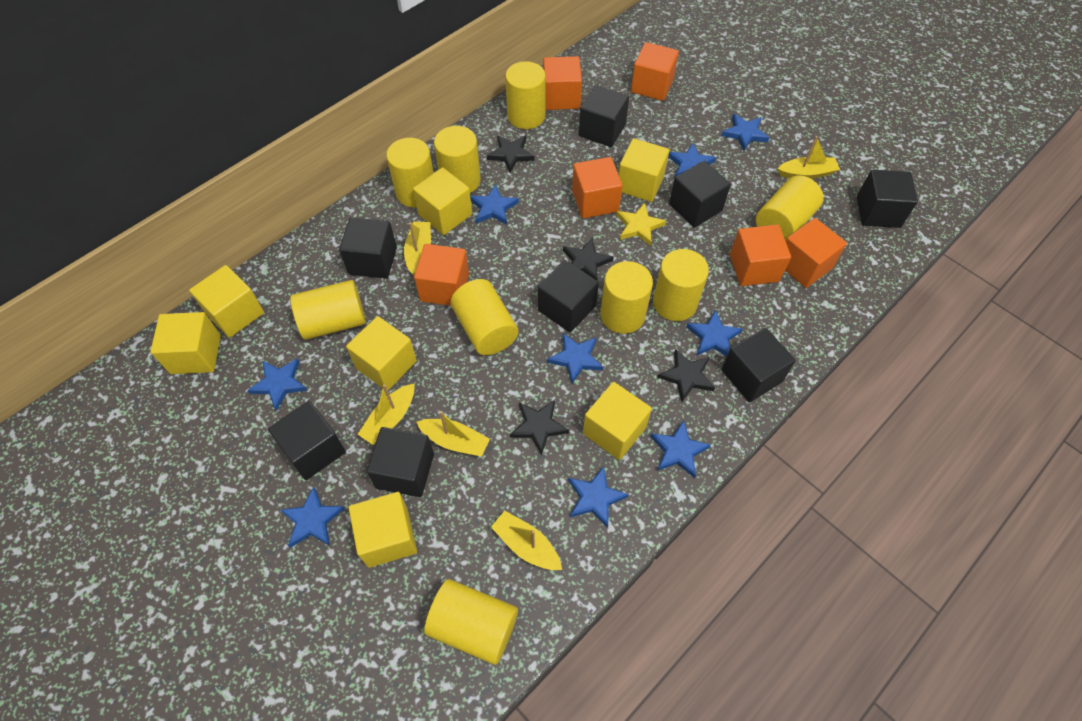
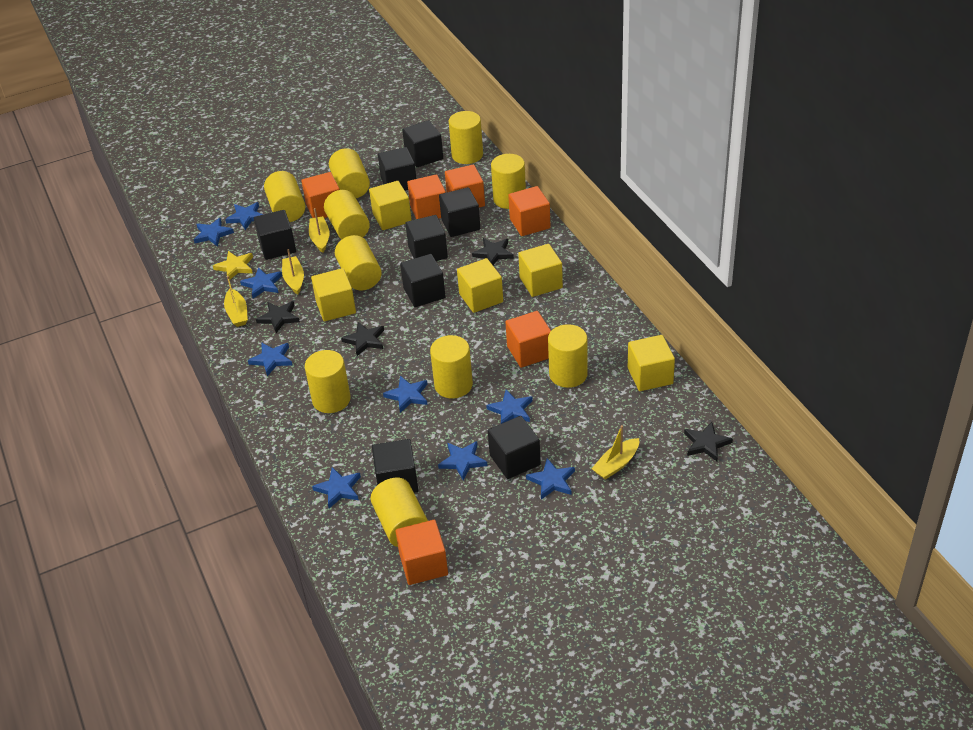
yellow boat: 5 -> 4
yellow cube: 7 -> 5
yellow cylinder: 9 -> 10

